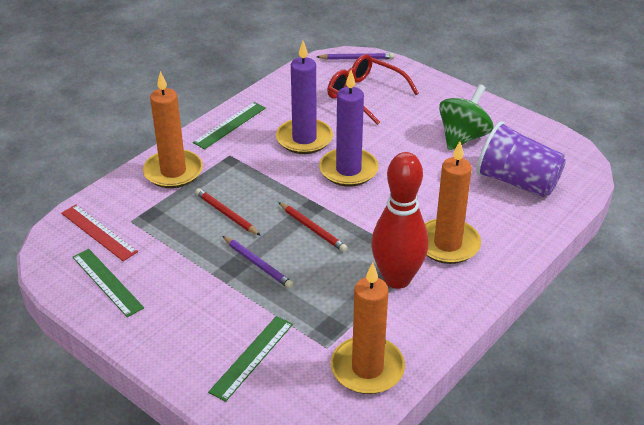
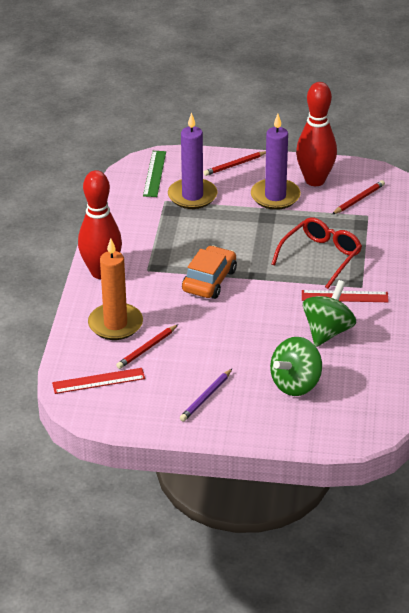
green ruler: 3 -> 1
green spinning top: 1 -> 2
orange candle: 3 -> 1
orange car: 0 -> 1
purple cup: 1 -> 0
purple pencil: 2 -> 1
red bowling pin: 1 -> 2
red pencil: 2 -> 3
red ruler: 1 -> 2

